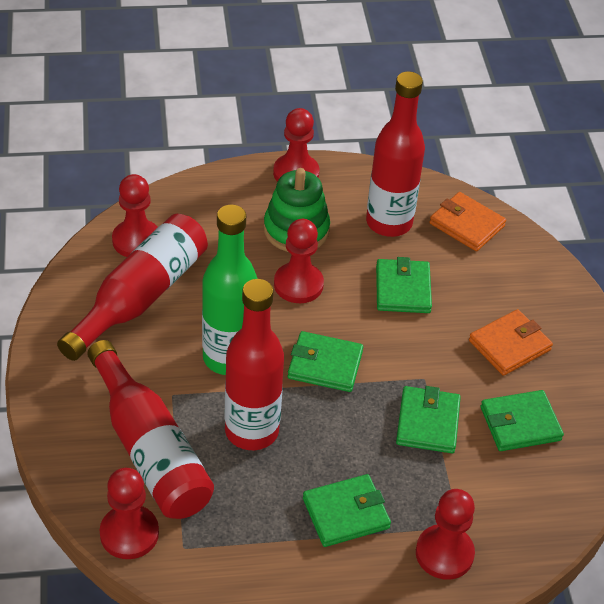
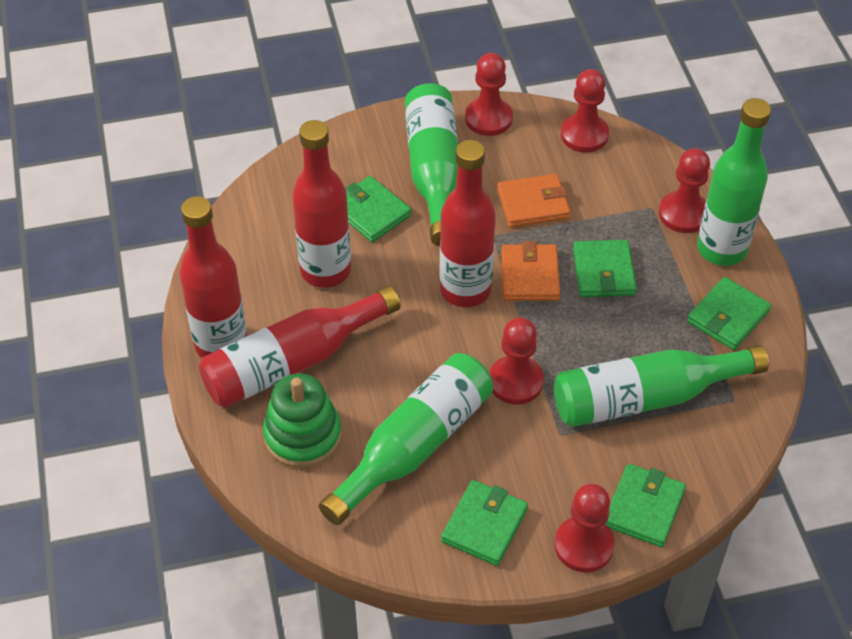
green bottle: 1 -> 4

